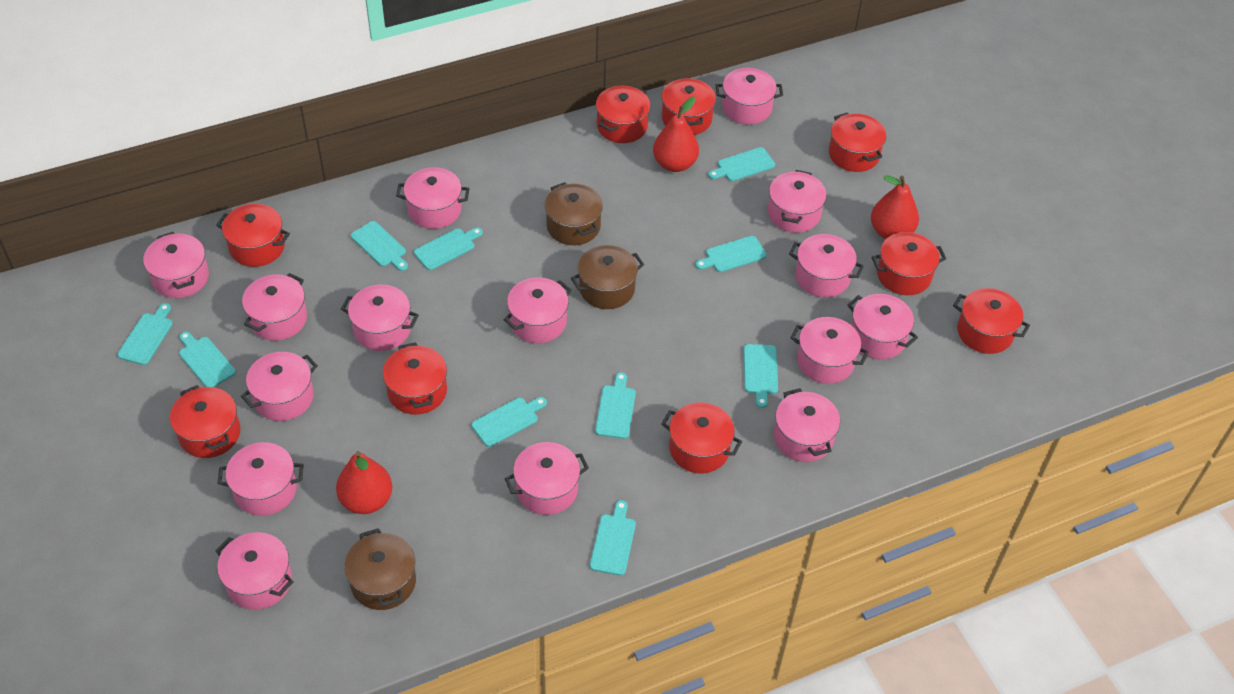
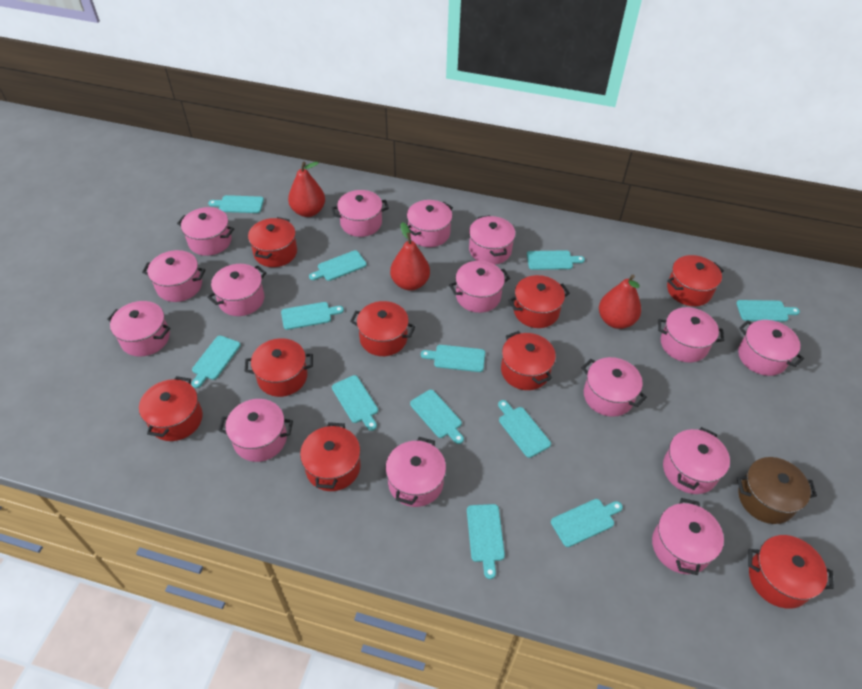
brown pot: 3 -> 1
turquoise cutting board: 10 -> 12

